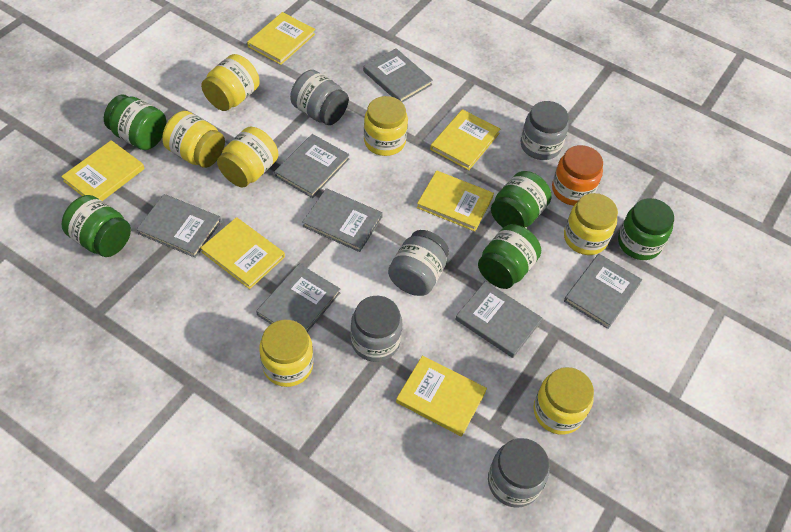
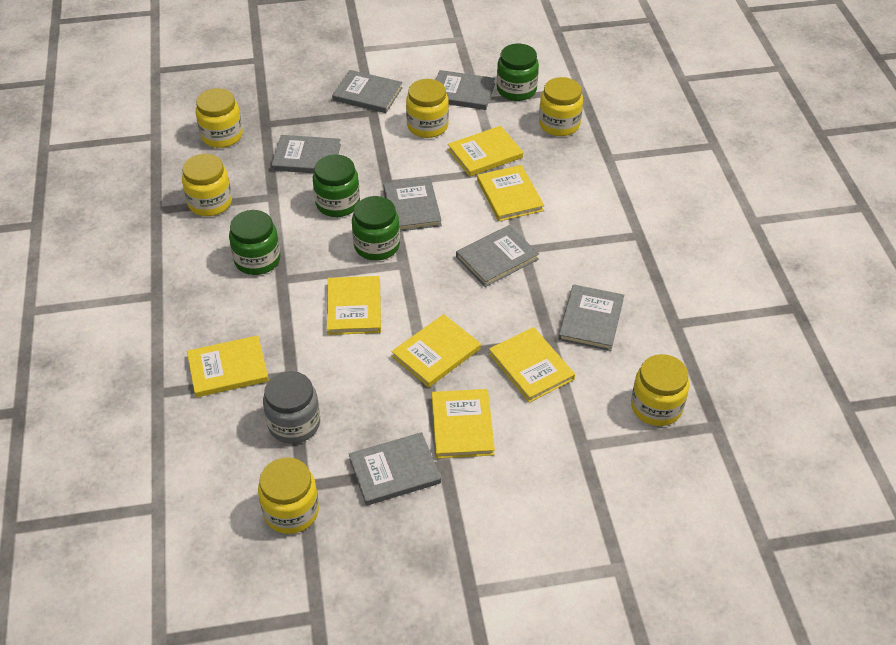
green jar: 5 -> 4
grey jar: 5 -> 1
orange jar: 1 -> 0
yellow book: 6 -> 7
yellow jar: 7 -> 6

